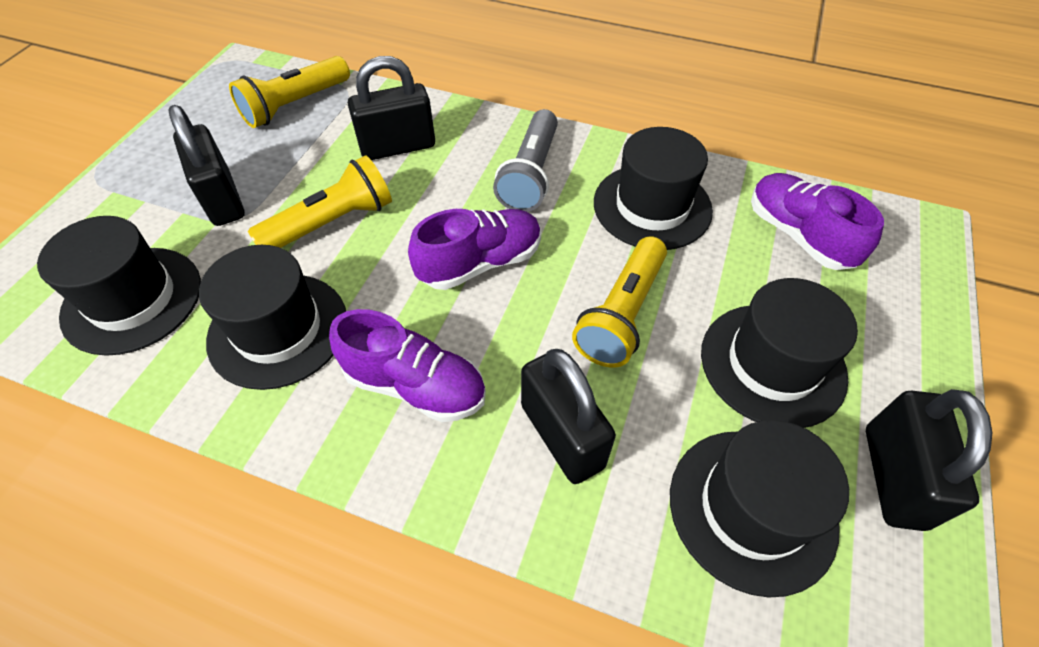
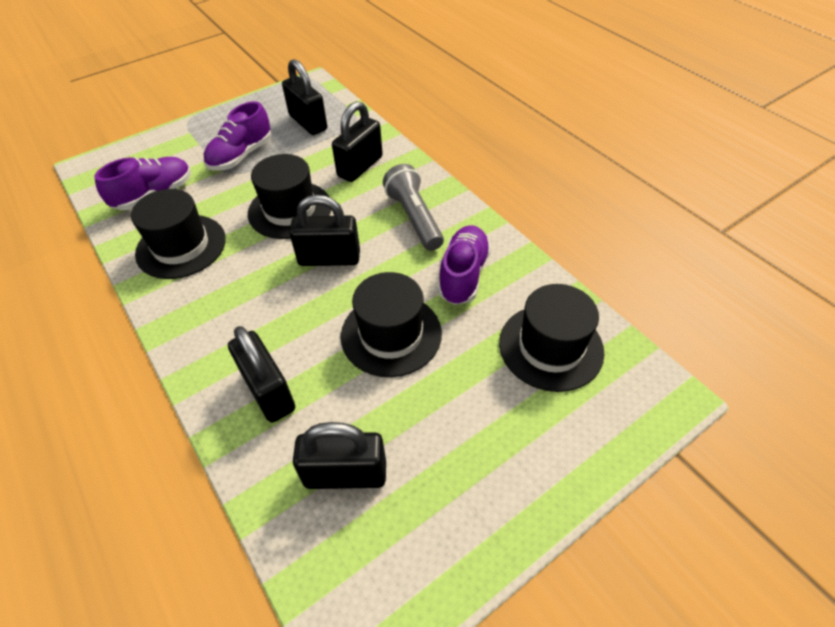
black hat: 5 -> 4
black padlock: 4 -> 5
yellow flashlight: 3 -> 0

